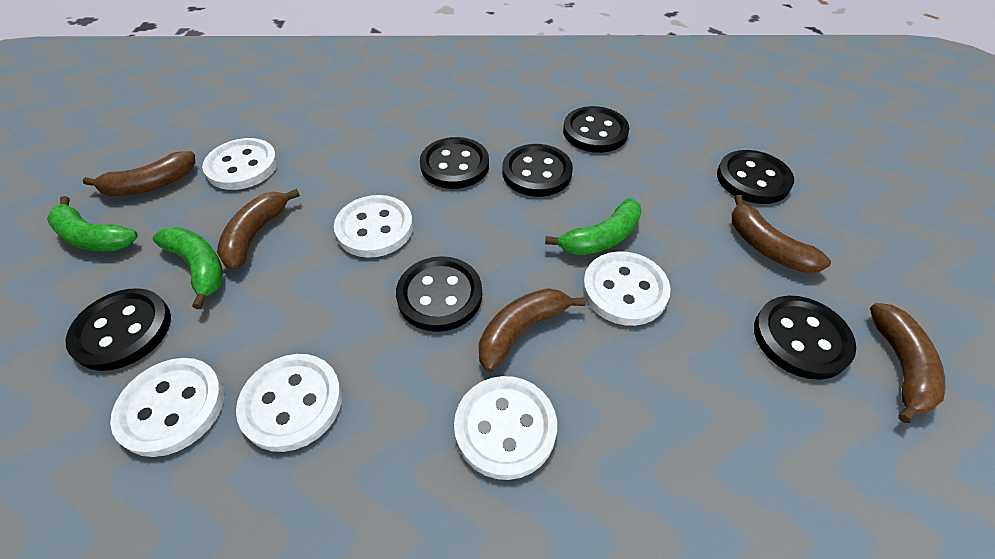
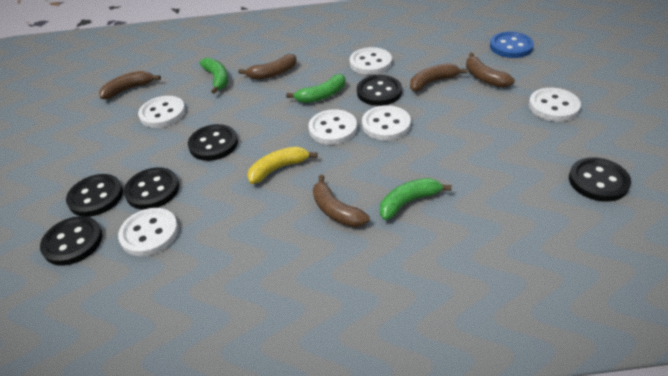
black button: 7 -> 6
blue button: 0 -> 1
yellow banana: 0 -> 1

